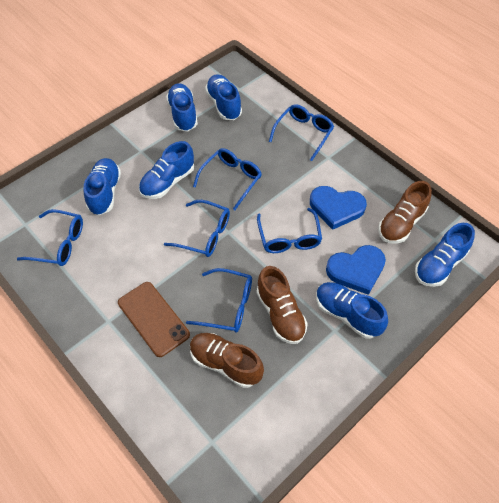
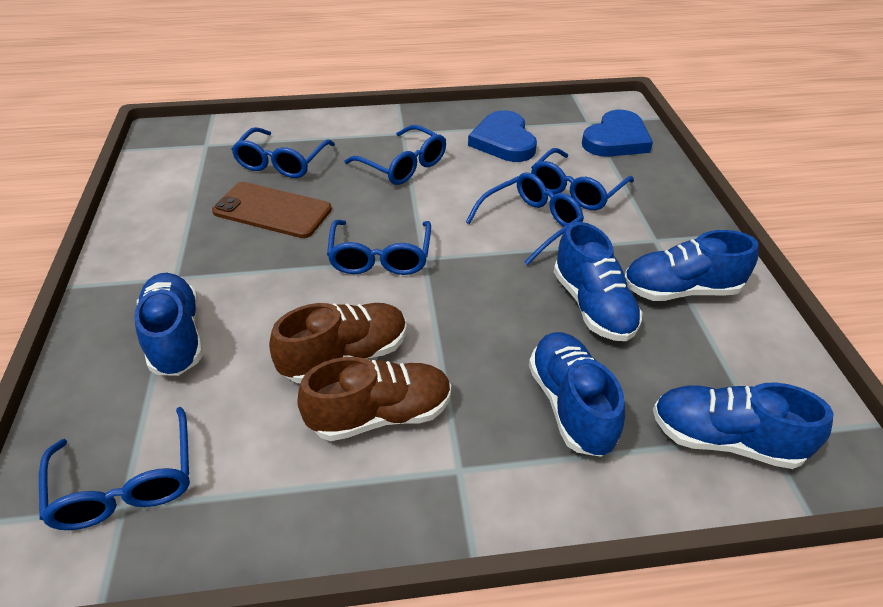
blue shoe: 6 -> 5
brown shoe: 3 -> 2

